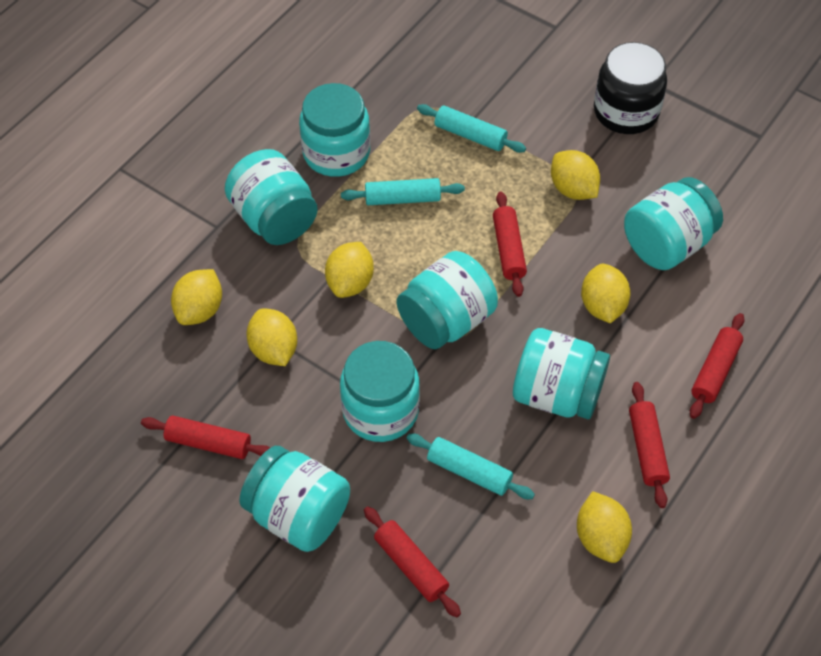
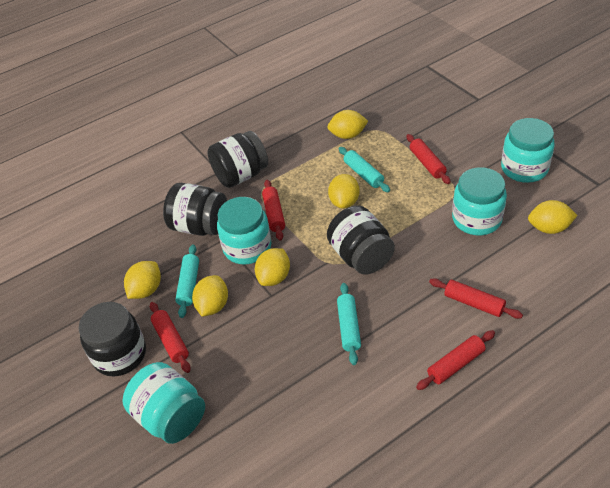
black jar: 1 -> 4
turquoise jar: 7 -> 4

